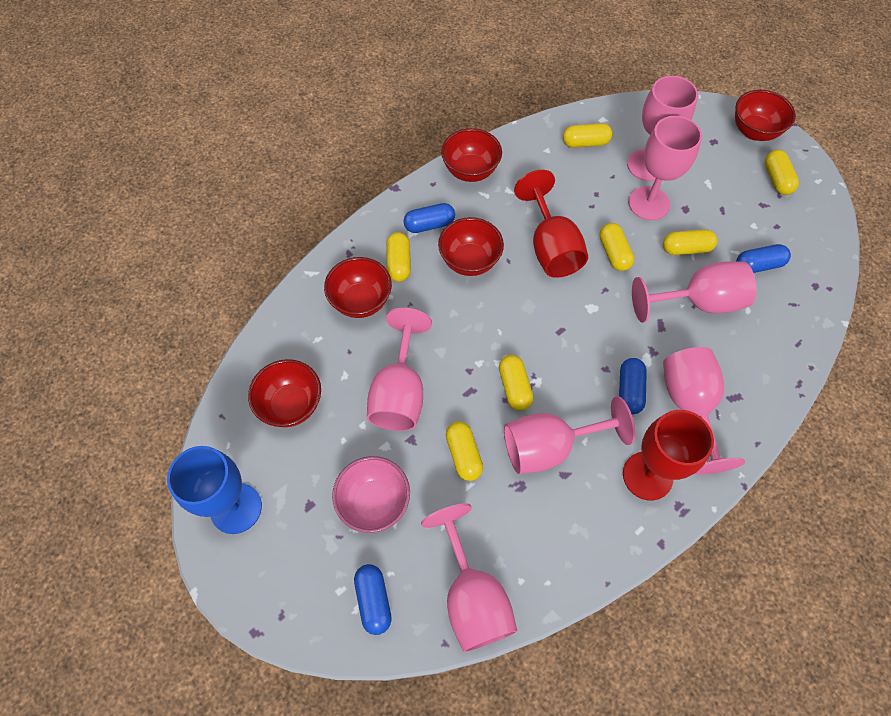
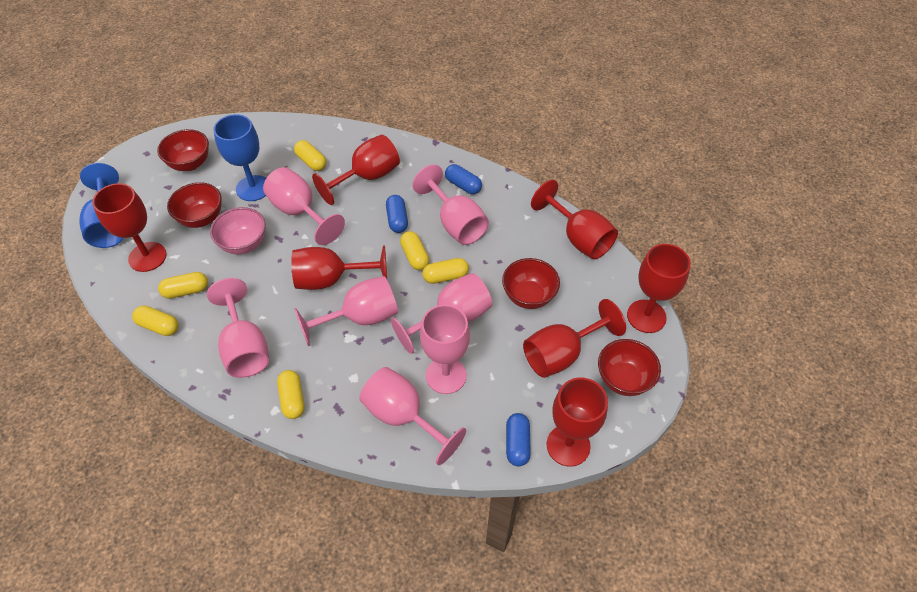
blue capsule: 4 -> 3
blue goblet: 1 -> 2
red bowl: 5 -> 4
red goblet: 2 -> 7
yellow capsule: 7 -> 6

